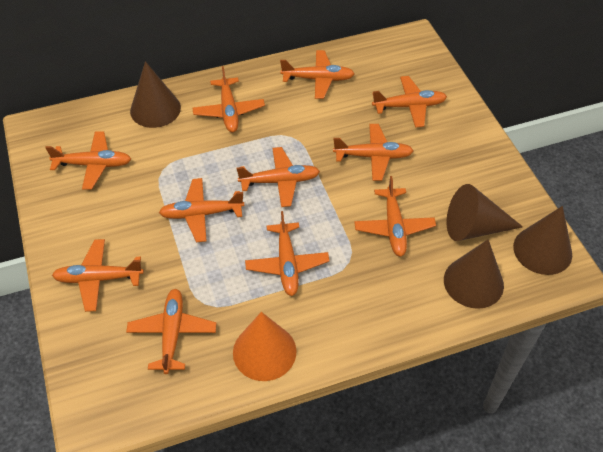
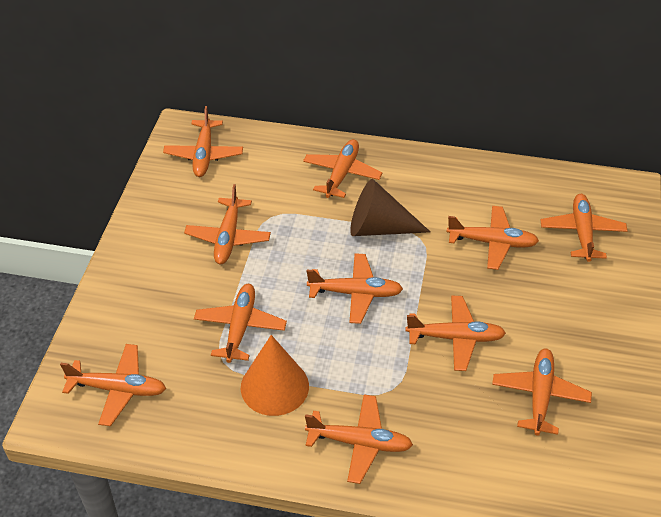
brown cone: 4 -> 1

